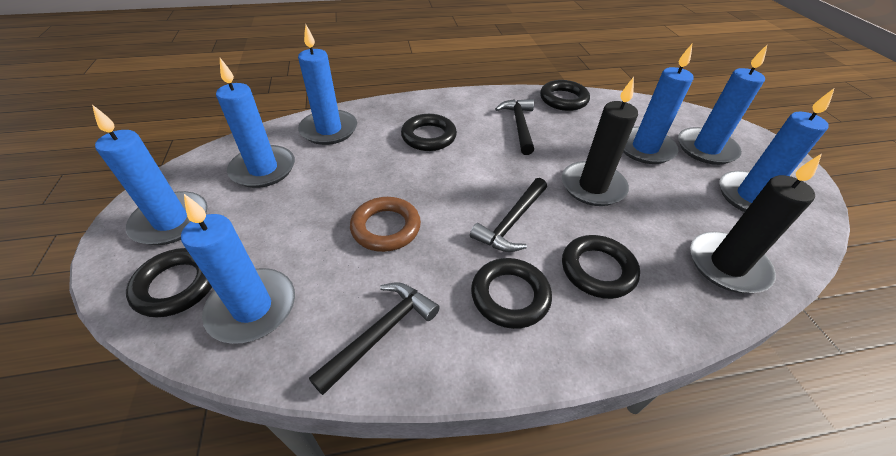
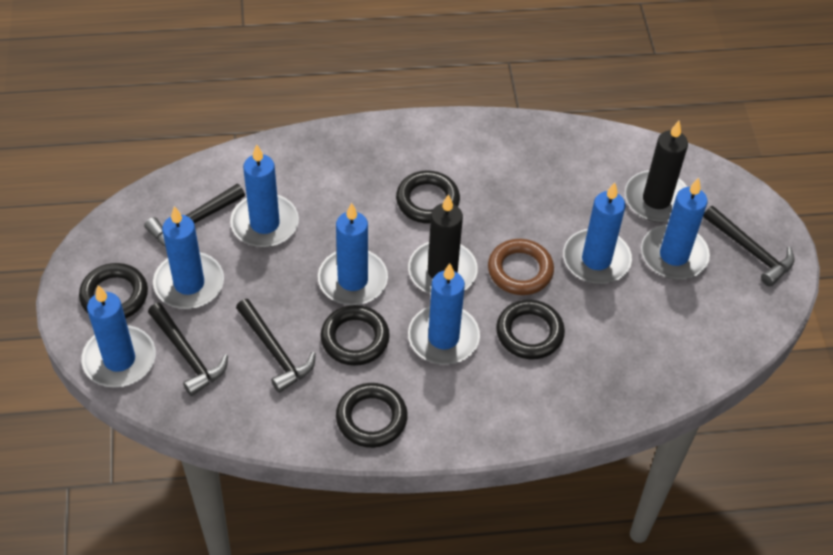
black hammer: 3 -> 4

